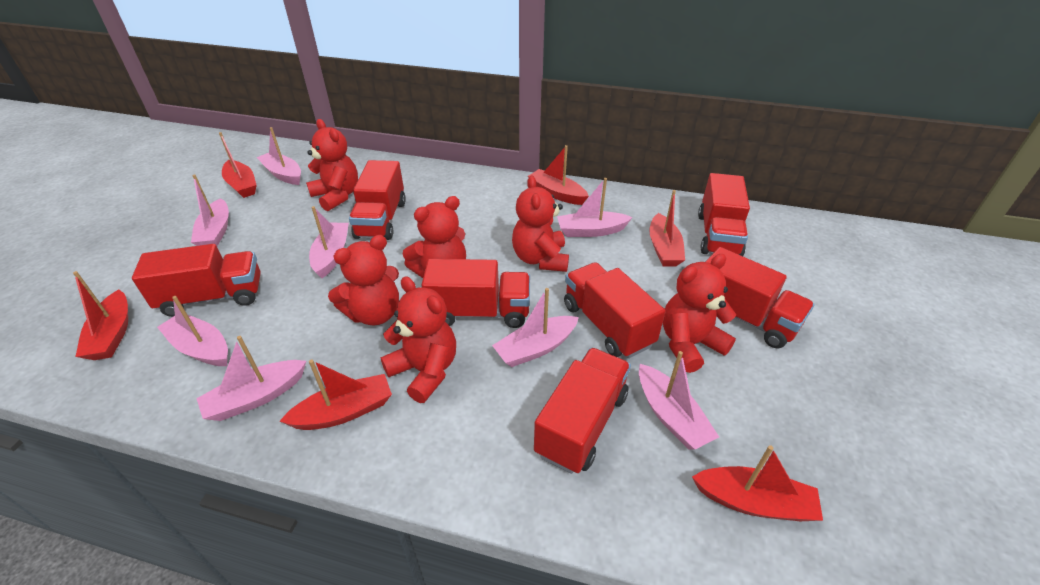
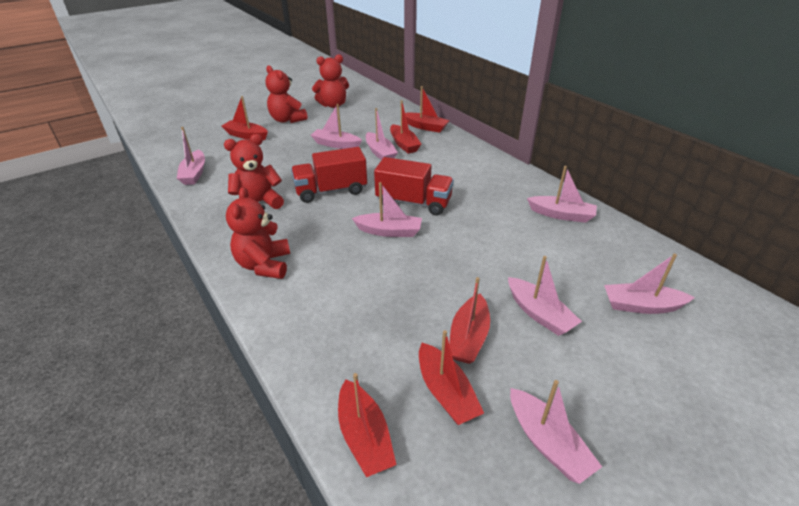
red teddy bear: 6 -> 4
red truck: 7 -> 2

